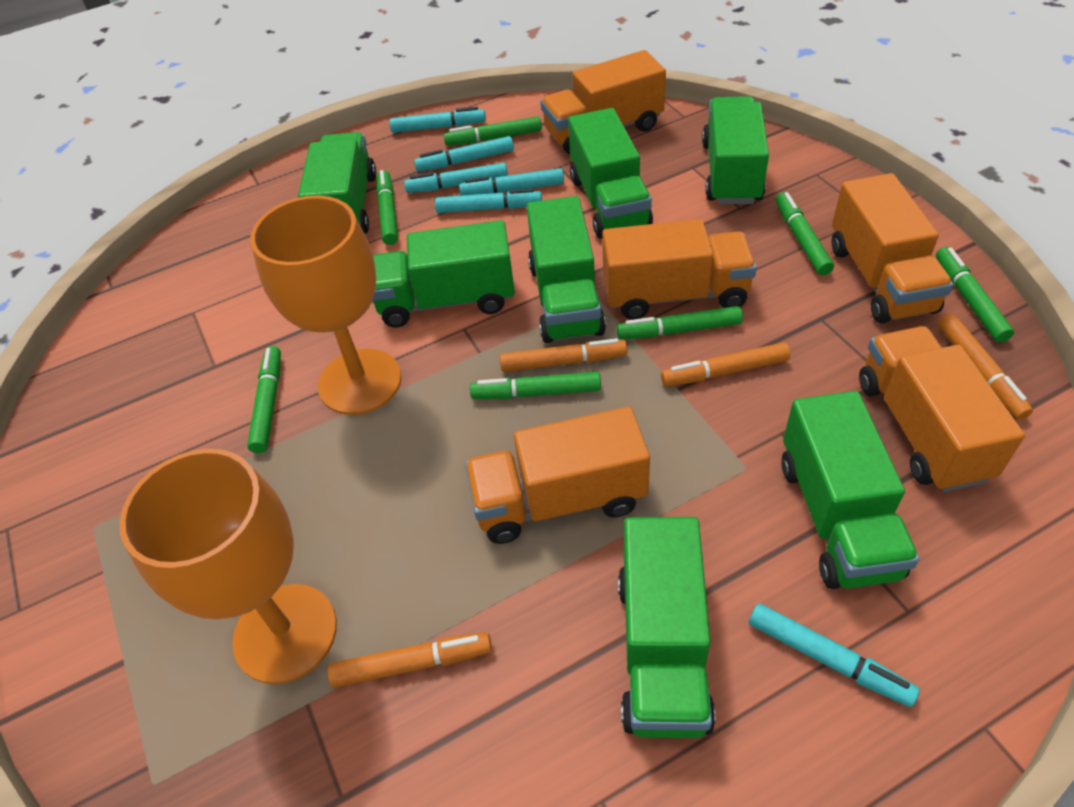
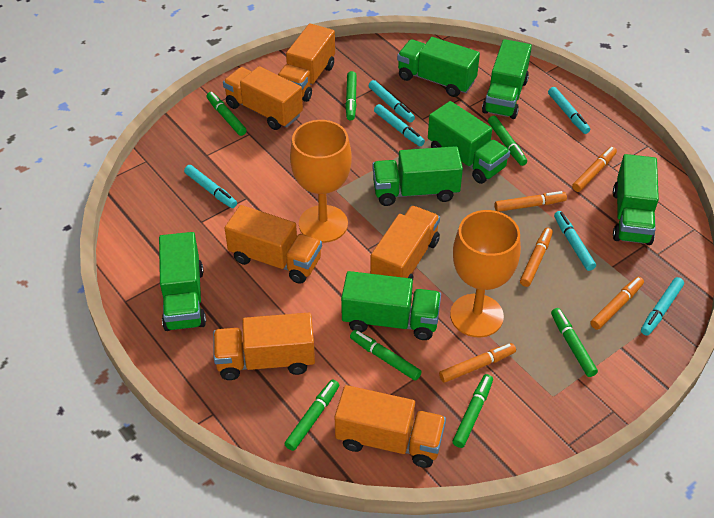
orange marker: 4 -> 5
orange truck: 5 -> 6

